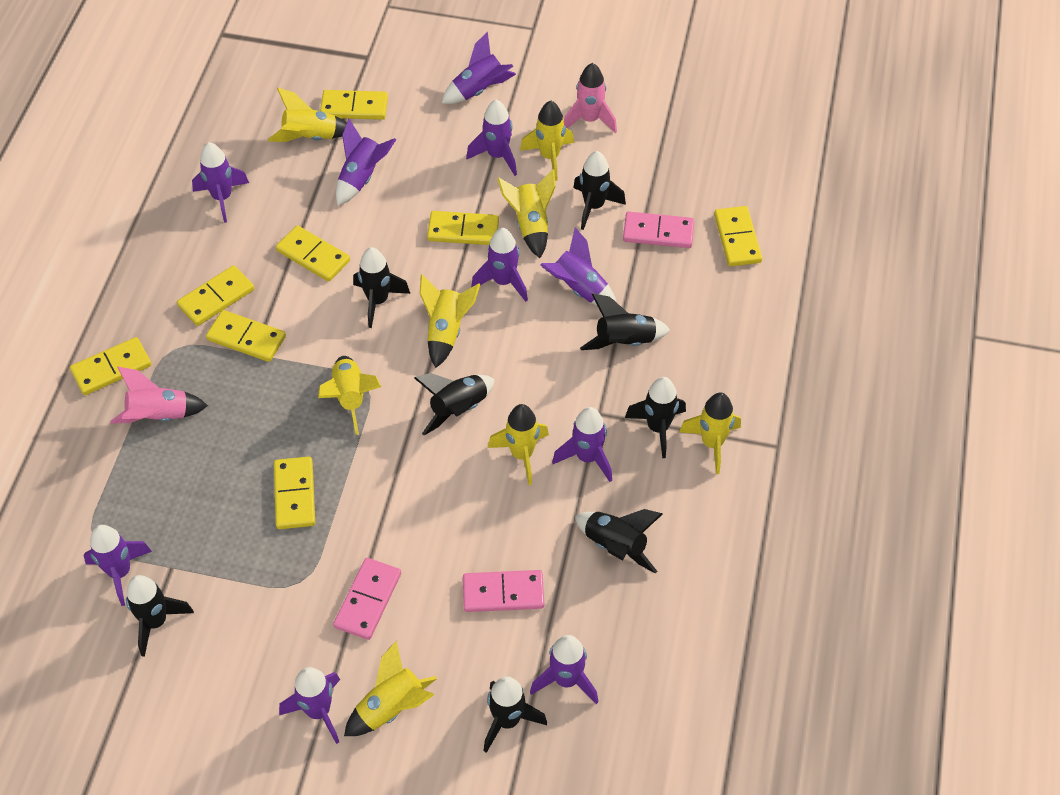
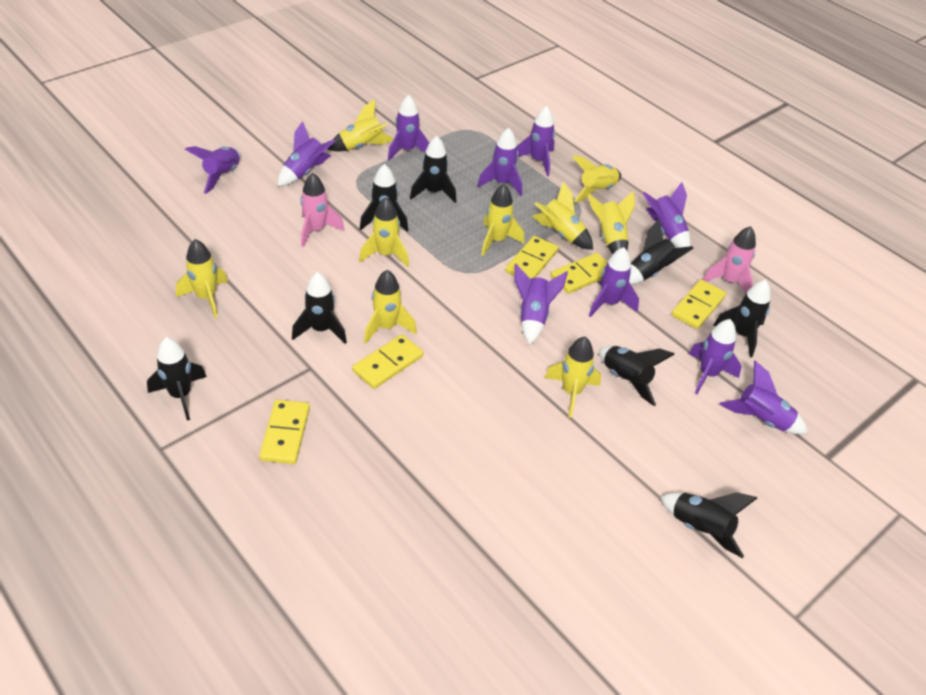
pink domino: 3 -> 0
yellow domino: 8 -> 5
yellow rocket: 8 -> 9

